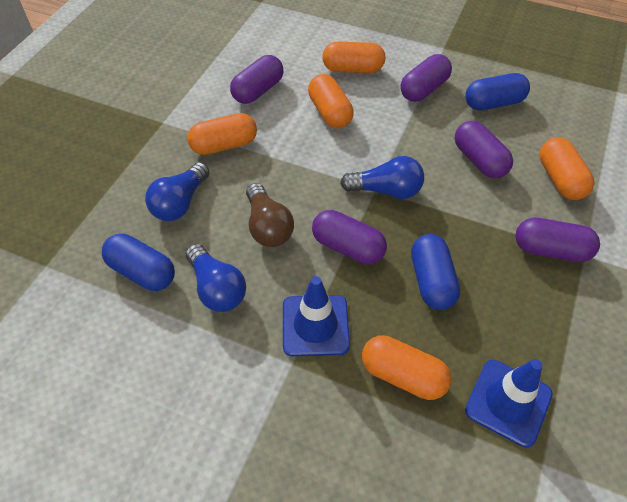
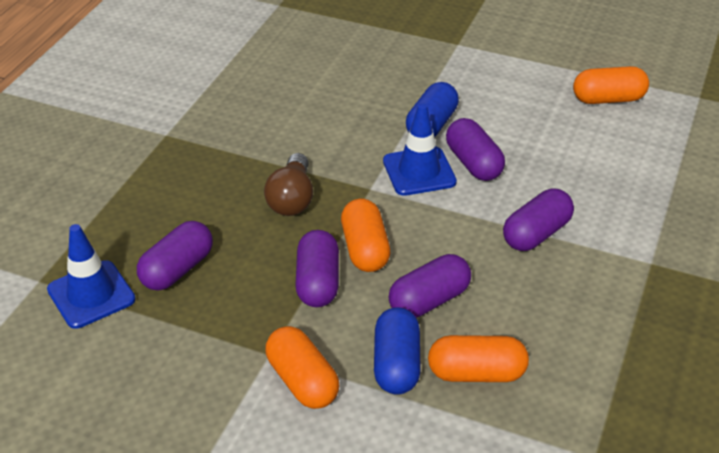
blue capsule: 3 -> 2
blue light bulb: 3 -> 0
orange capsule: 5 -> 4

